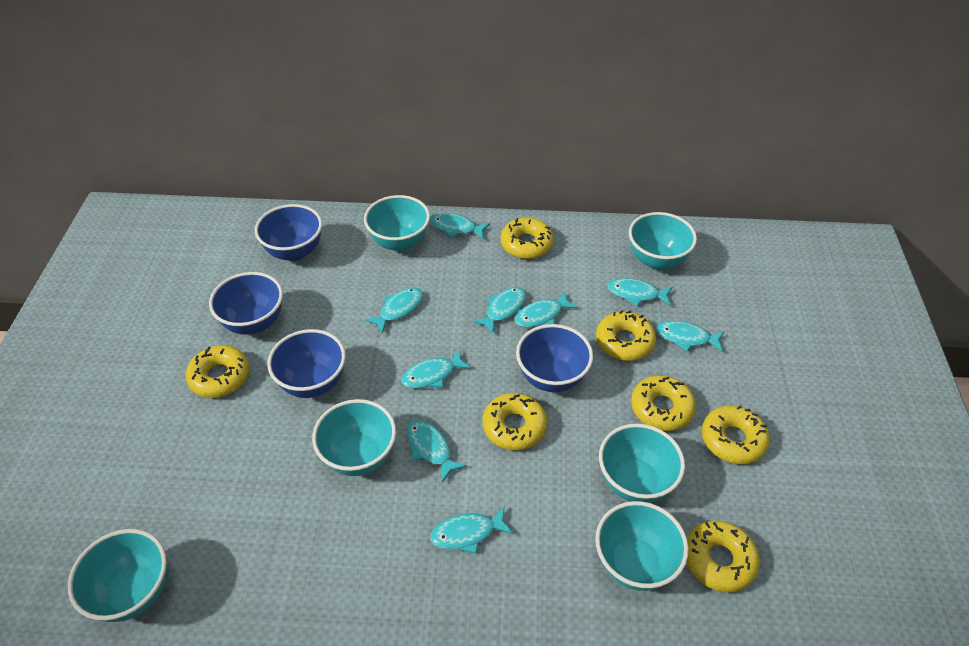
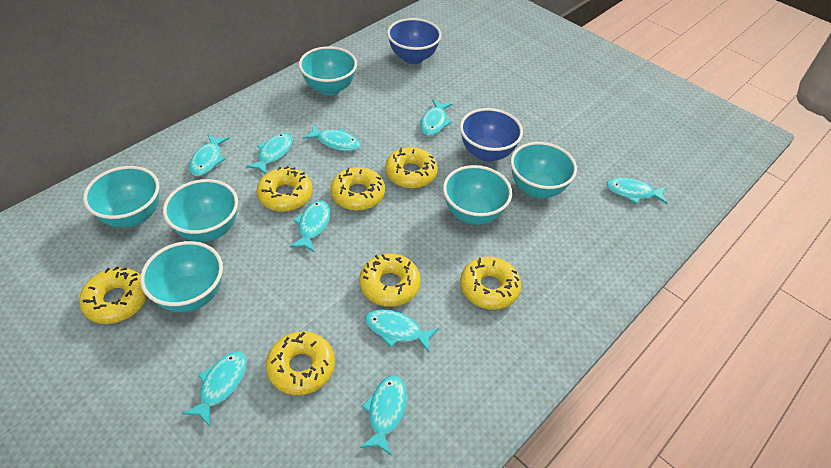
blue bowl: 4 -> 2

